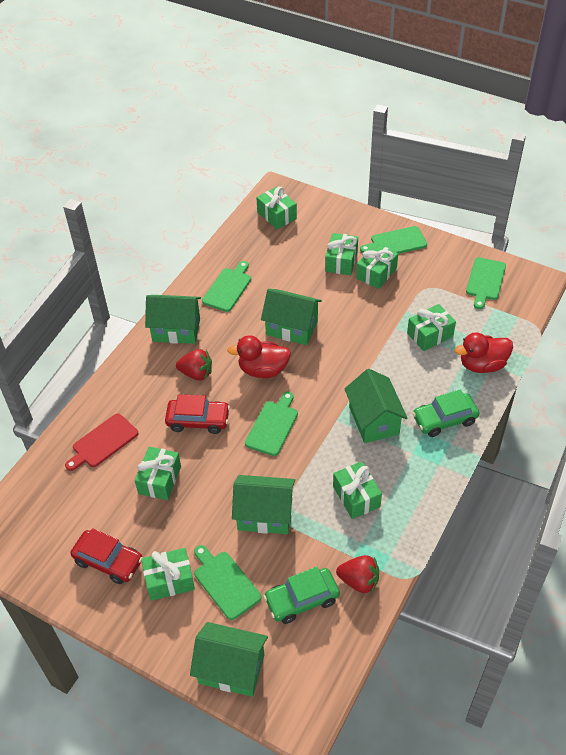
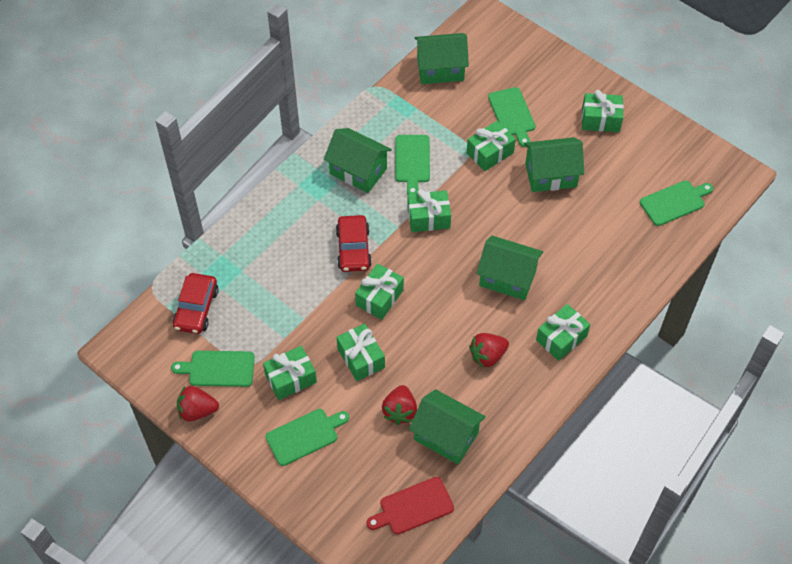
green car: 2 -> 0
red duck: 2 -> 0
red strawberry: 2 -> 3

